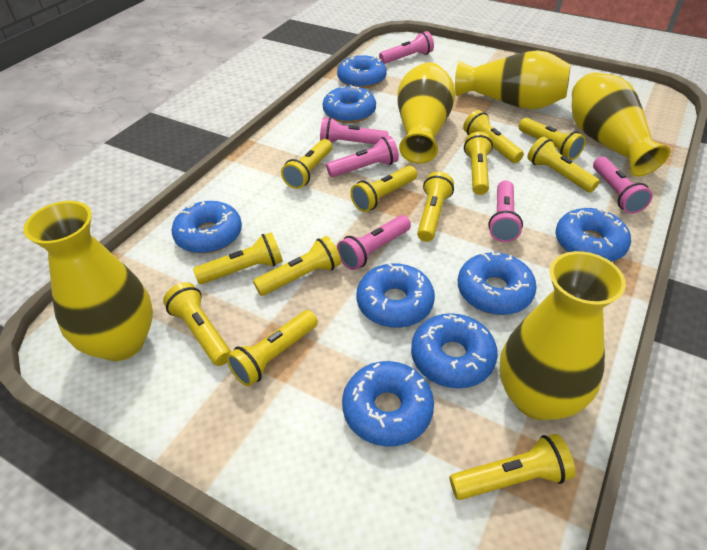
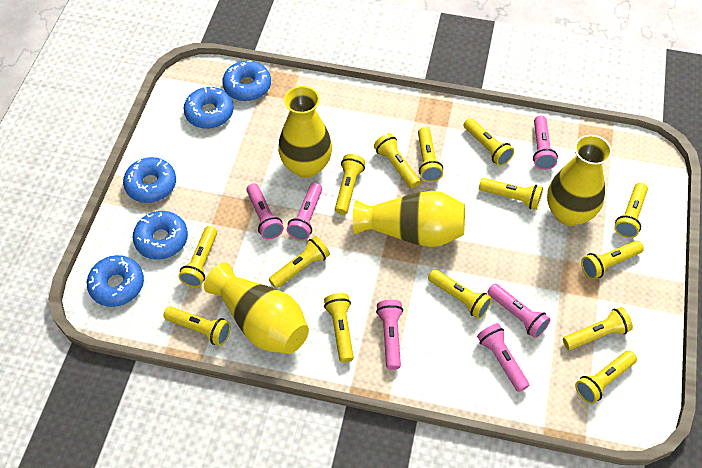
blue donut: 8 -> 5
yellow flashlight: 12 -> 14
yellow vase: 5 -> 4

